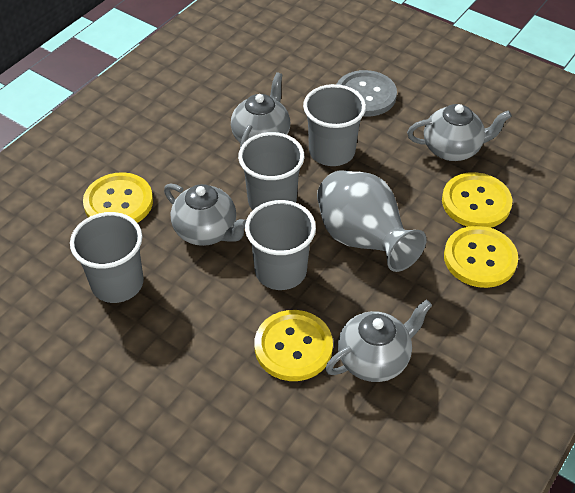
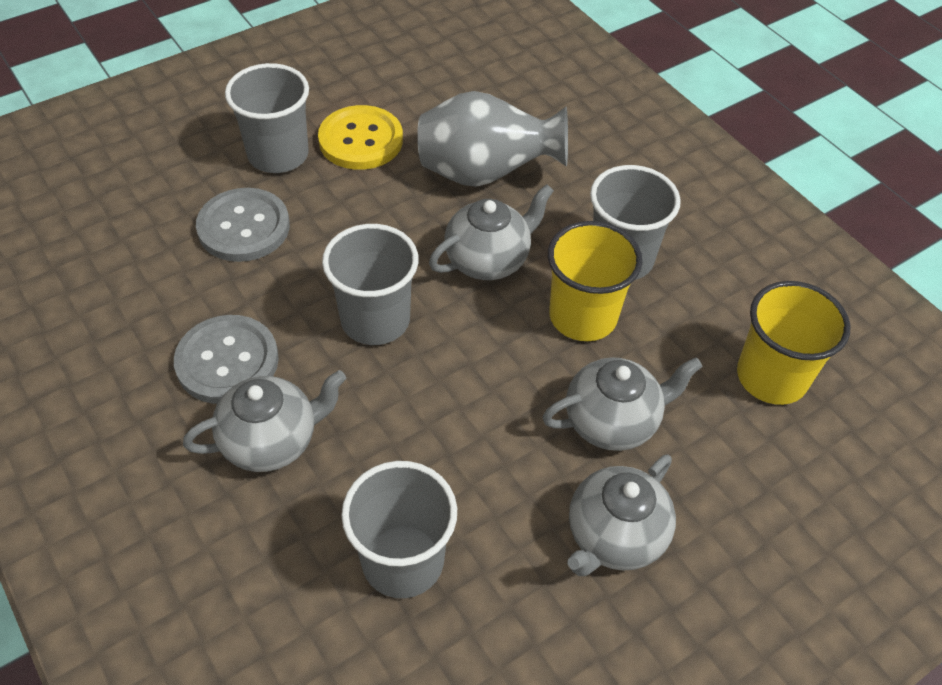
grey button: 1 -> 2
yellow button: 4 -> 1
yellow cup: 0 -> 2

